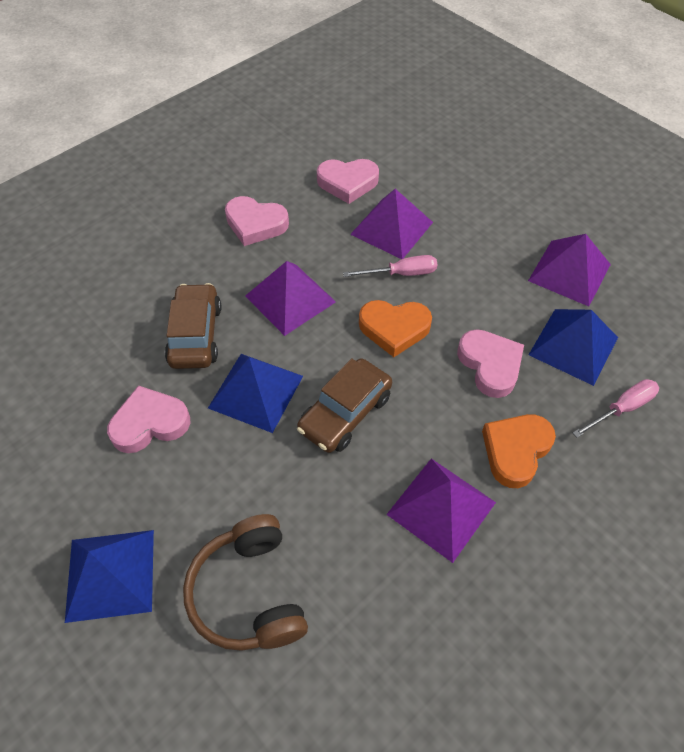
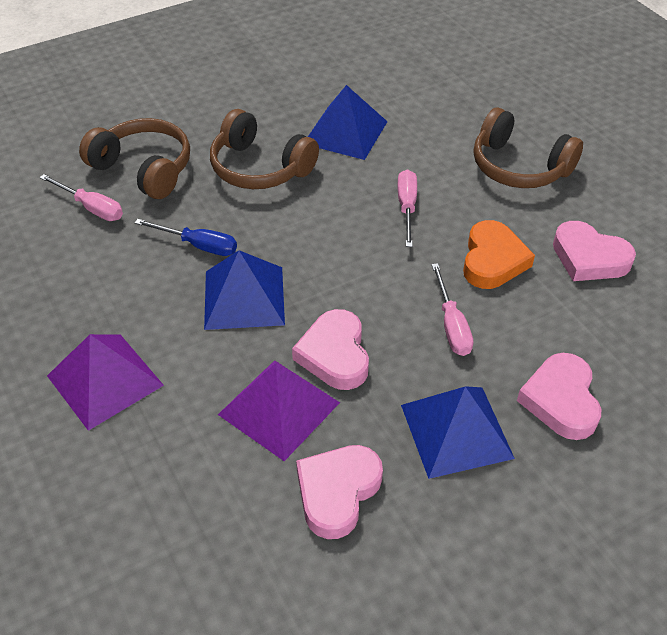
blue screwdriver: 0 -> 1
brown car: 2 -> 0
brown headphones: 1 -> 3
orange heart: 2 -> 1
pink screwdriver: 2 -> 3
purple pyramid: 4 -> 2

